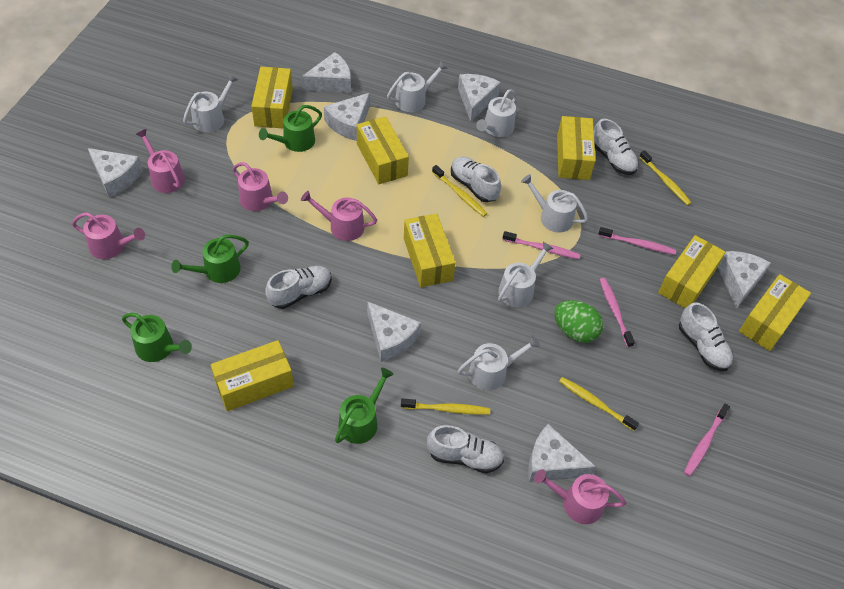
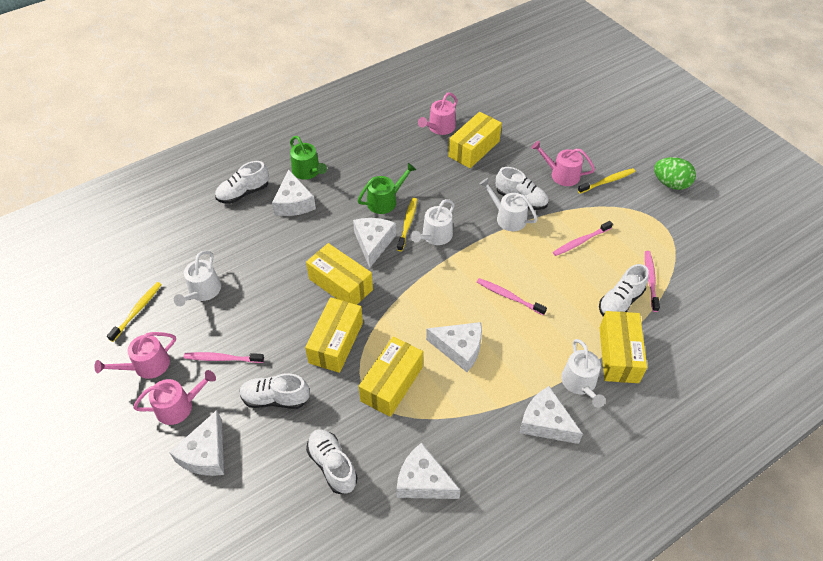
green watering can: 4 -> 2
pink watering can: 5 -> 4
white cheese: 7 -> 6
white watering can: 6 -> 4
yellow box: 7 -> 5
yellow toothbrush: 4 -> 3

